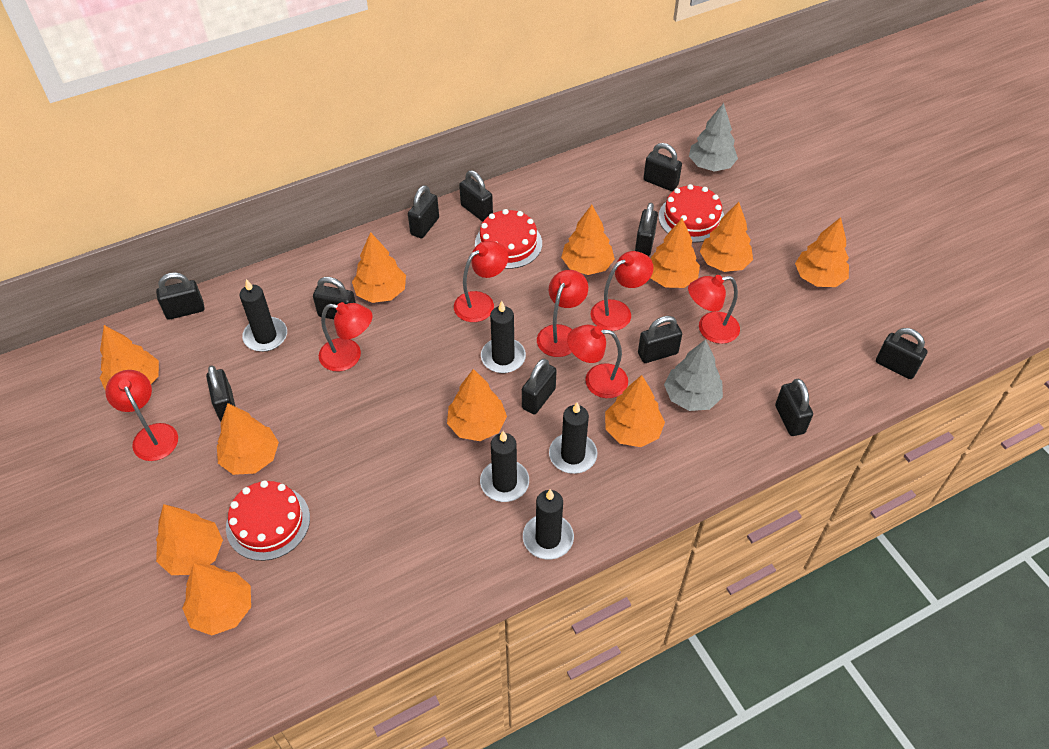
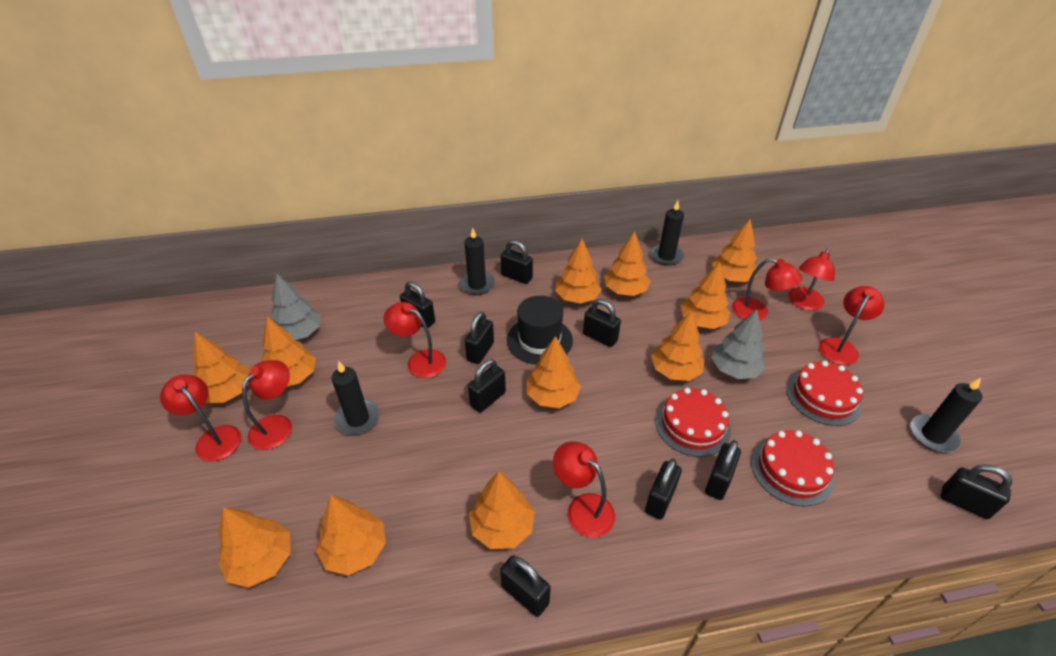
black candle: 5 -> 4
black hat: 0 -> 1
black padlock: 11 -> 9

